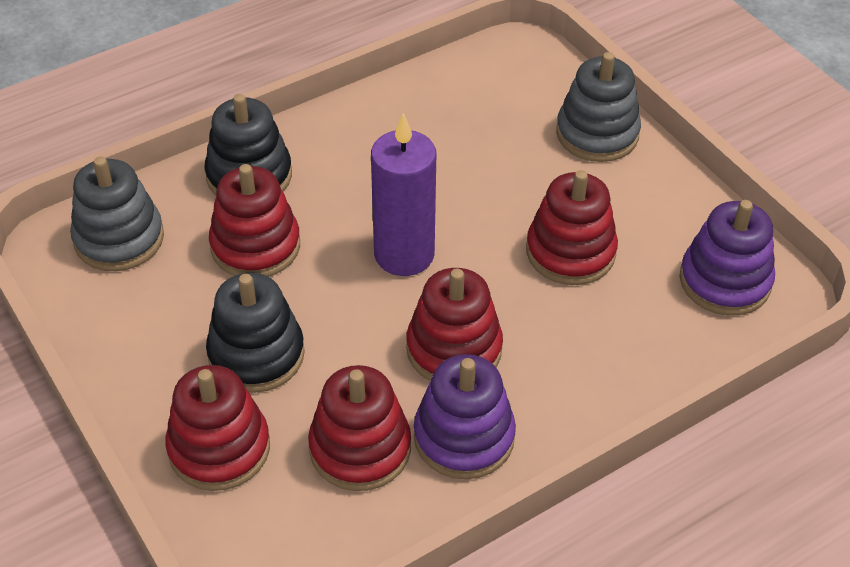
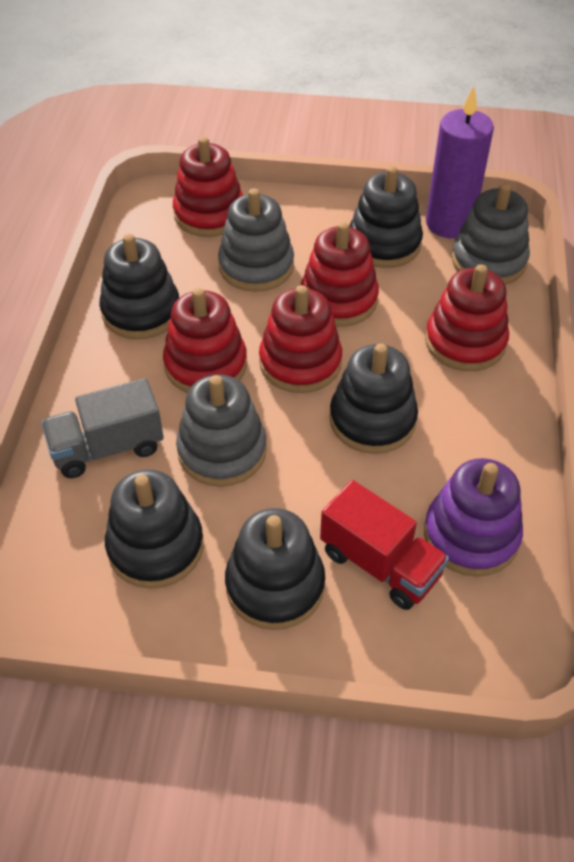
black stacking toy: 2 -> 5
grey stacking toy: 2 -> 3
grey truck: 0 -> 1
purple stacking toy: 2 -> 1
red truck: 0 -> 1

